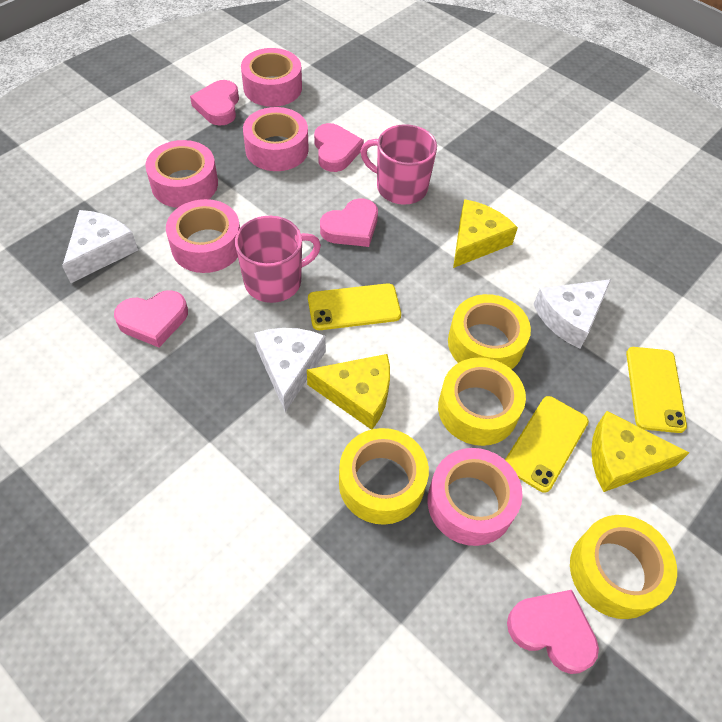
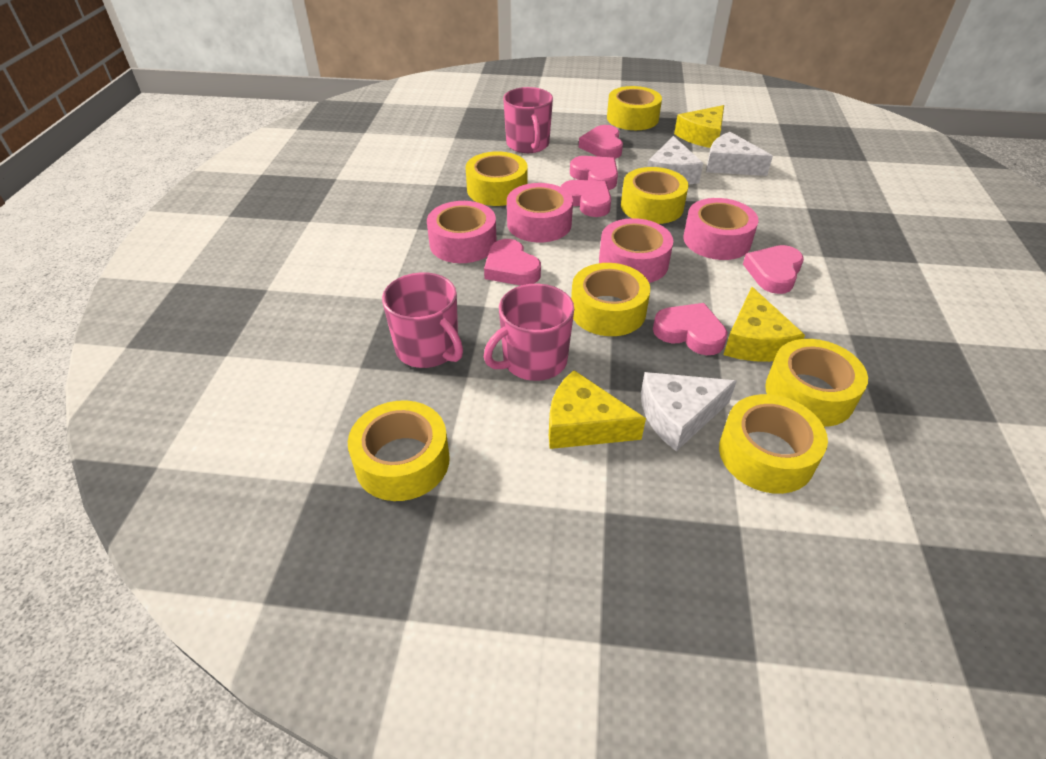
pink heart: 5 -> 6
pink mug: 2 -> 3
pink tape: 5 -> 4
yellow phone: 3 -> 0
yellow tape: 4 -> 7

